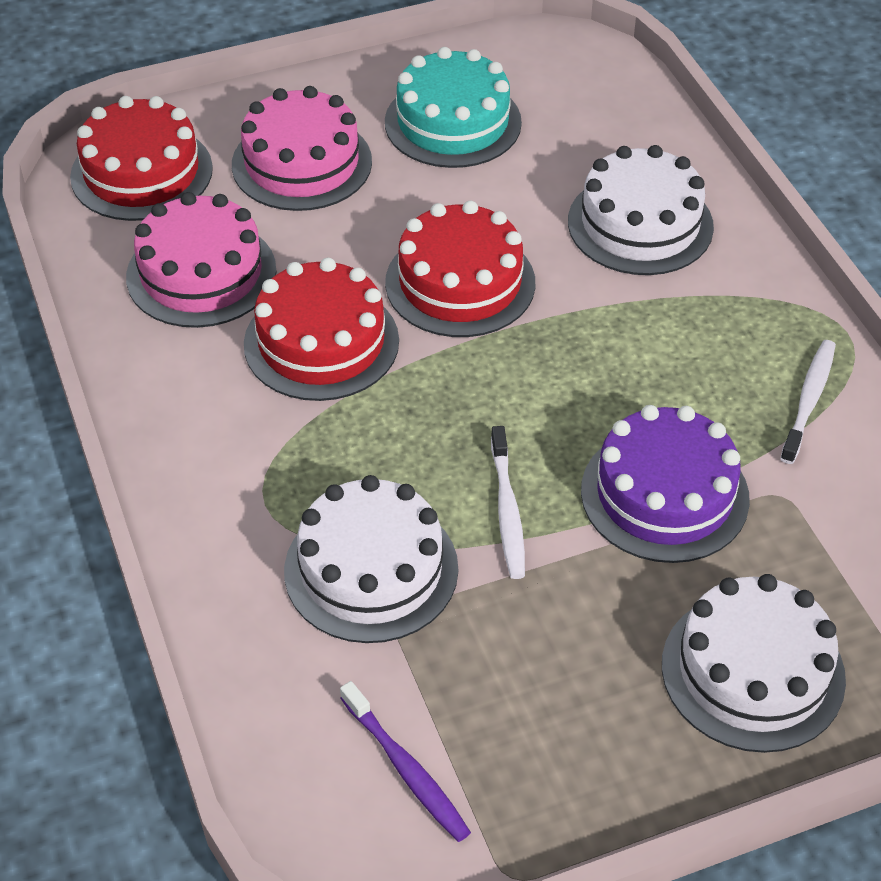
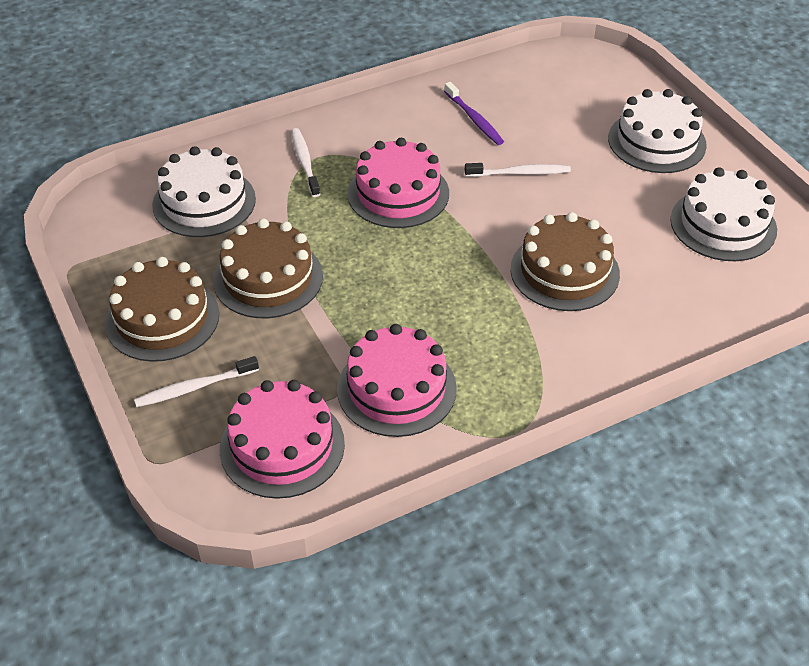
brown cake: 0 -> 3
pink cake: 2 -> 3
purple cake: 1 -> 0
red cake: 3 -> 0
turquoise cake: 1 -> 0
white toothbrush: 2 -> 3

